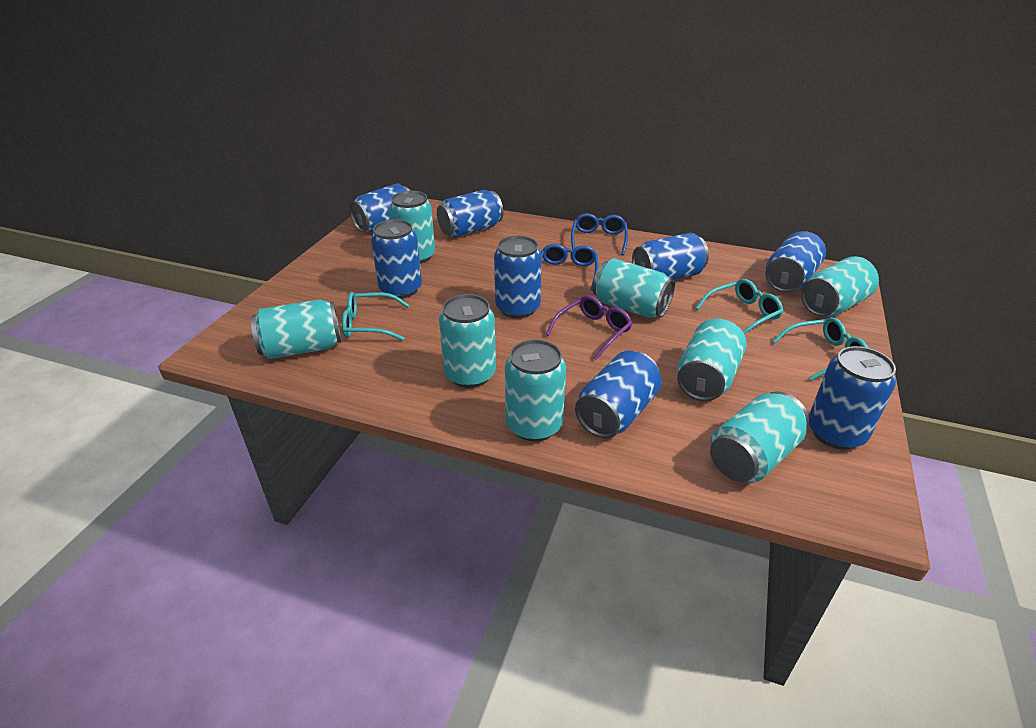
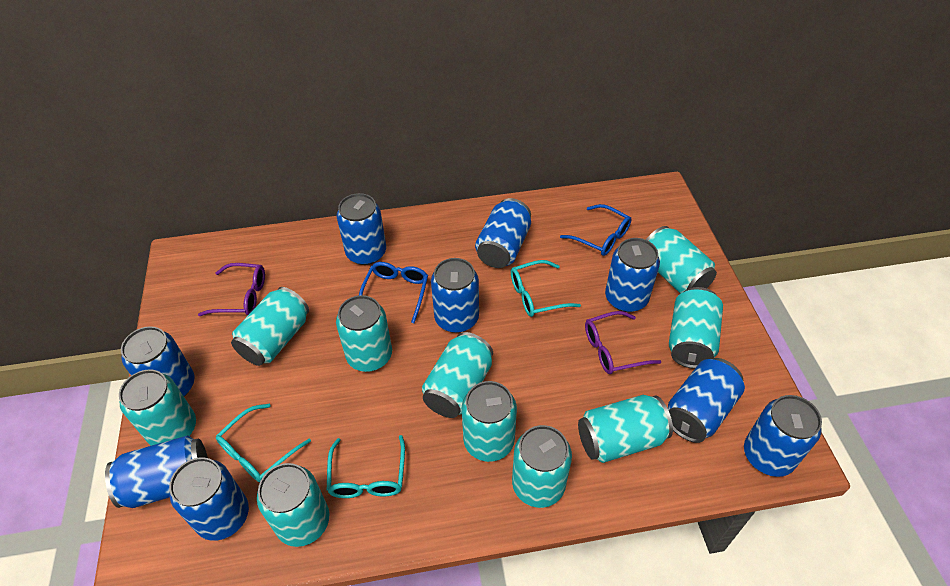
blue can: 8 -> 9
purple glasses: 1 -> 2
turquoise can: 8 -> 10

